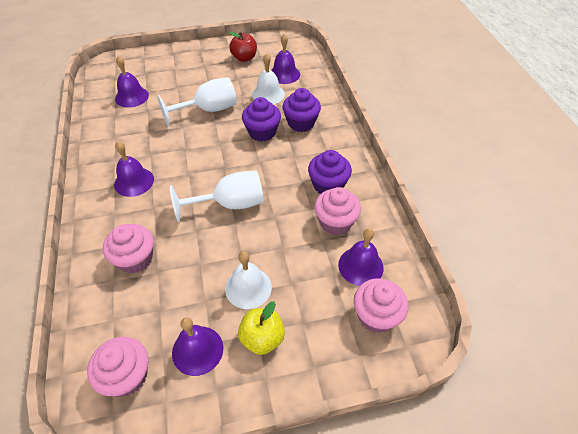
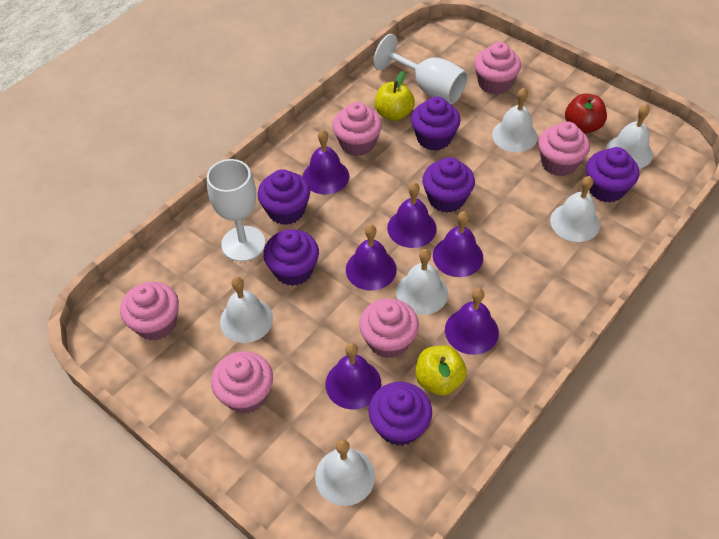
pink cupcake: 4 -> 6
purple bell: 5 -> 6
purple cupcake: 3 -> 6
white bell: 2 -> 6
yellow apple: 1 -> 2

